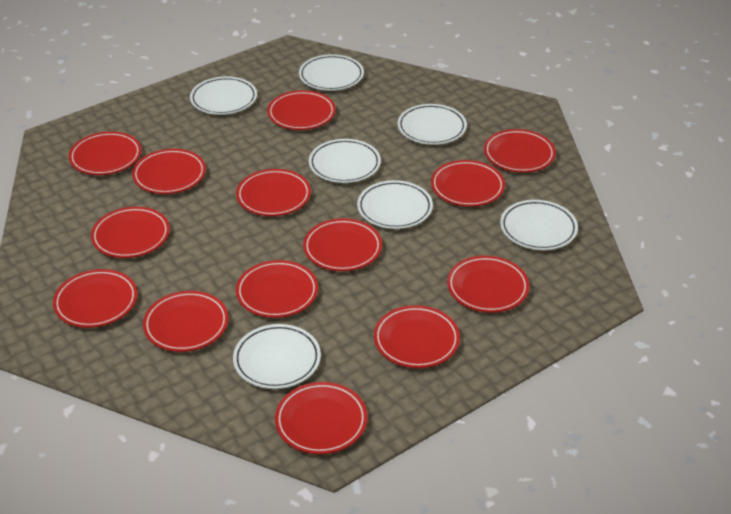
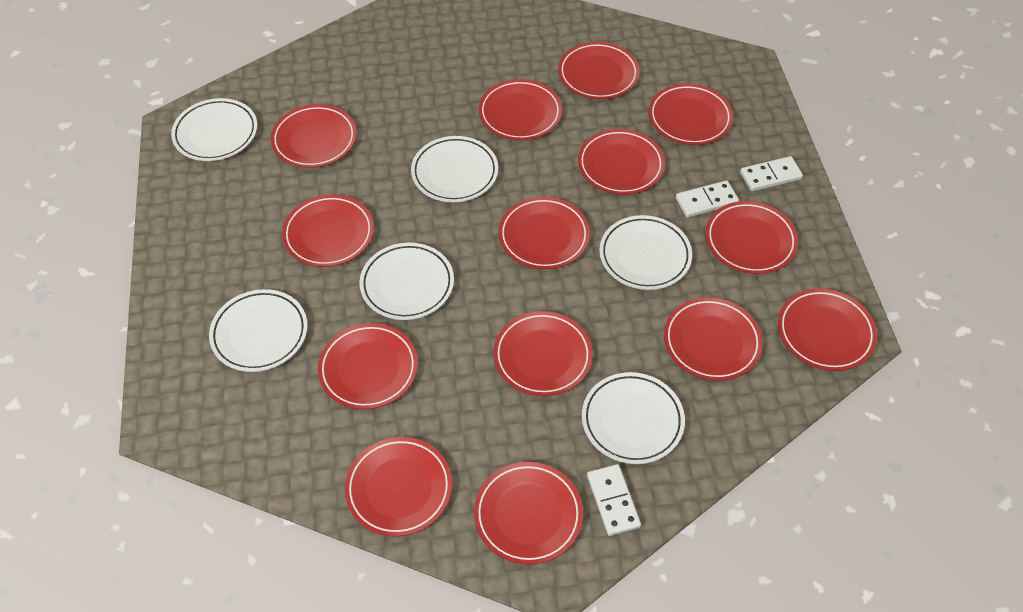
white domino: 0 -> 3
white plate: 7 -> 6

